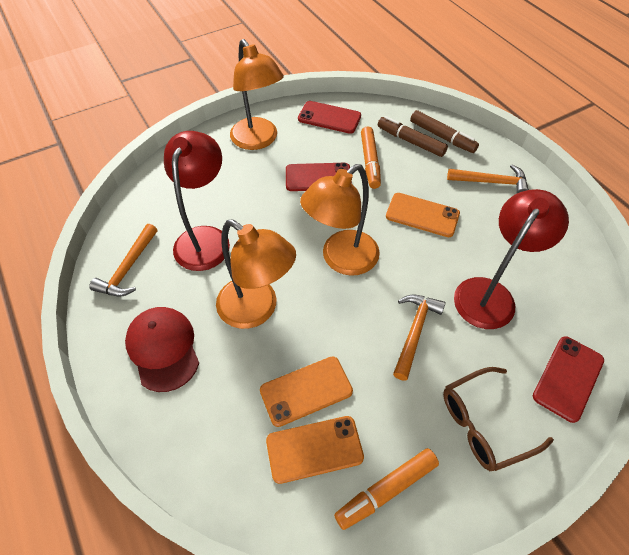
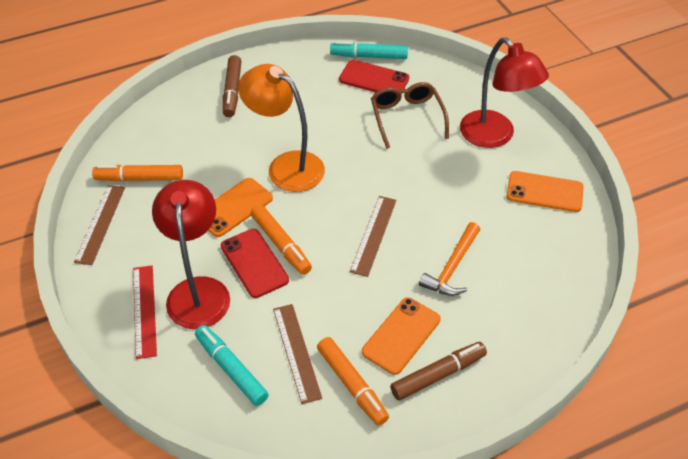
brown ruler: 0 -> 3
orange hammer: 3 -> 1
orange lamp: 3 -> 1
orange marker: 2 -> 3
red cap: 1 -> 0
red phone: 3 -> 2
red ruler: 0 -> 1
turquoise marker: 0 -> 2

